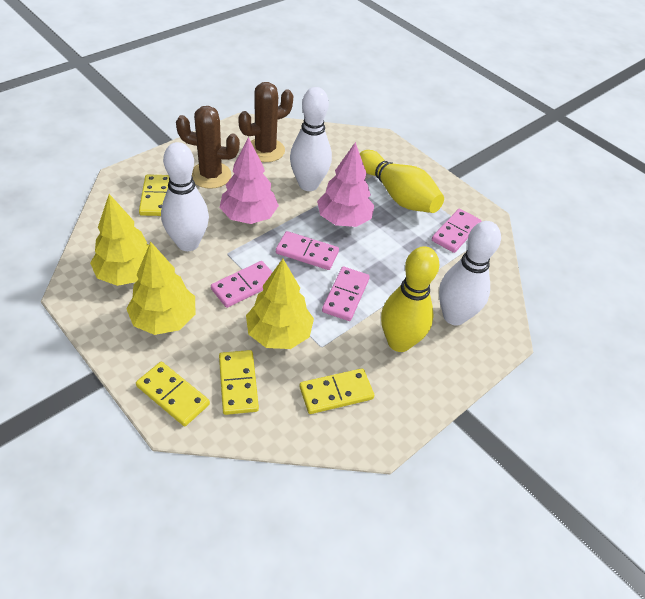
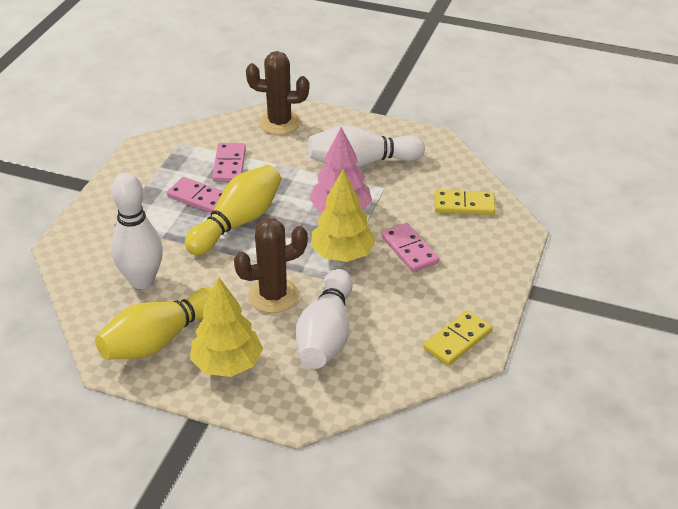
pink domino: 4 -> 3
pink tree: 2 -> 1
yellow domino: 4 -> 2
yellow tree: 3 -> 2

